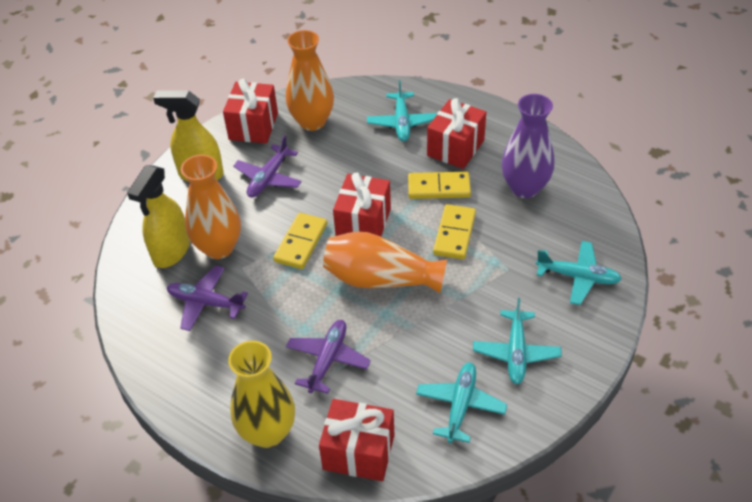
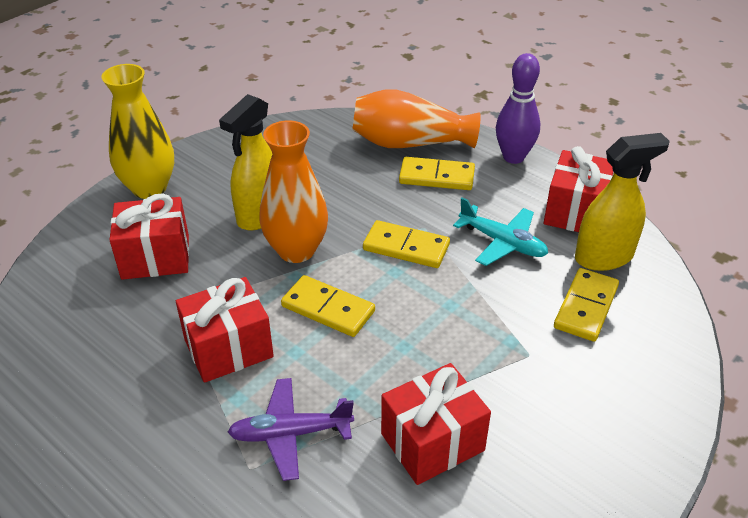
orange vase: 3 -> 2
purple bowling pin: 0 -> 1
purple plane: 3 -> 1
purple vase: 1 -> 0
turquoise plane: 4 -> 1
yellow domino: 3 -> 4

